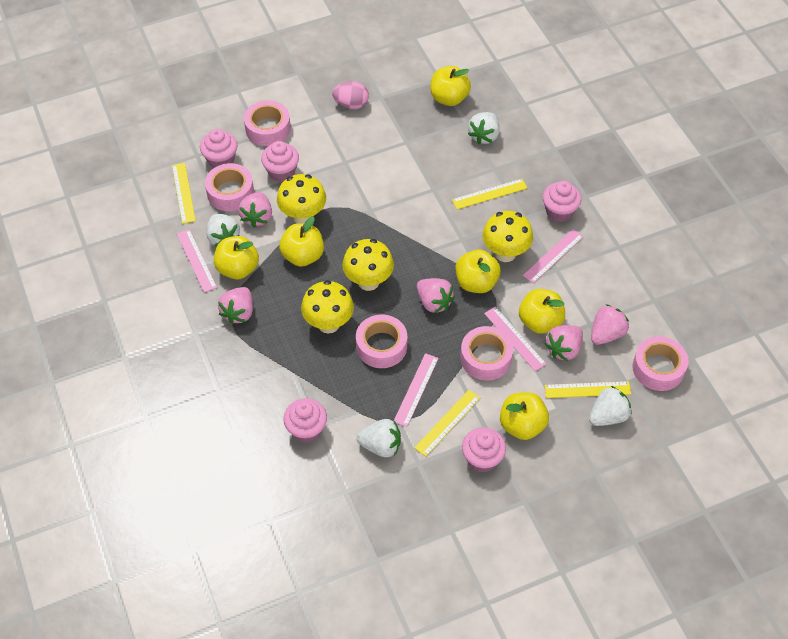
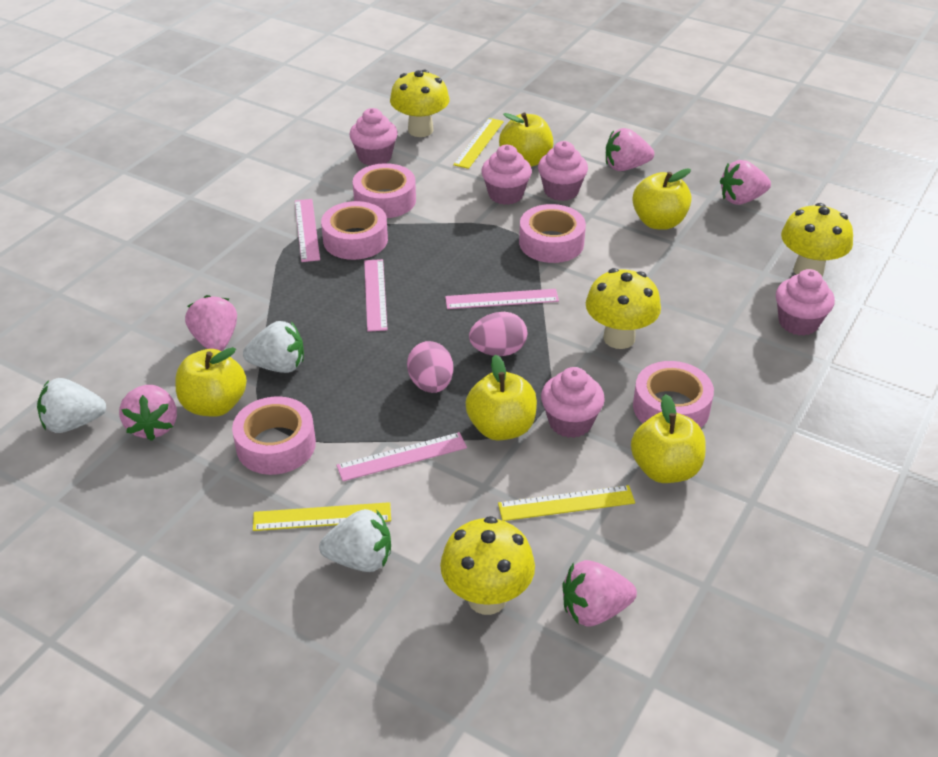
pink egg: 1 -> 2
white strawberry: 4 -> 3
yellow apple: 6 -> 5
yellow ruler: 4 -> 3

